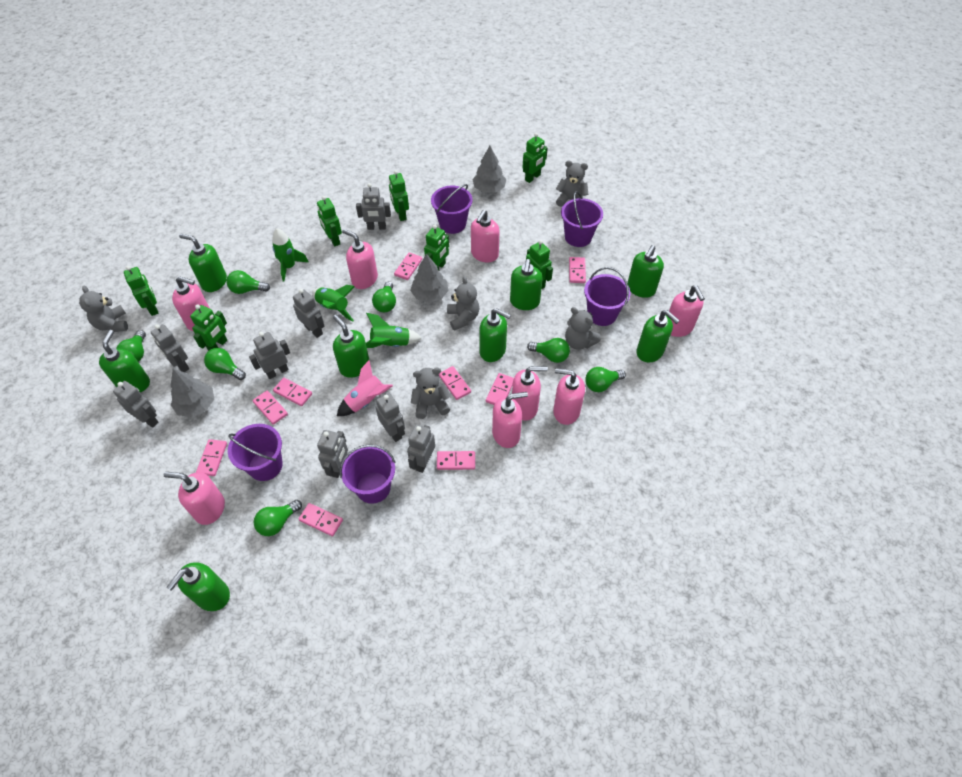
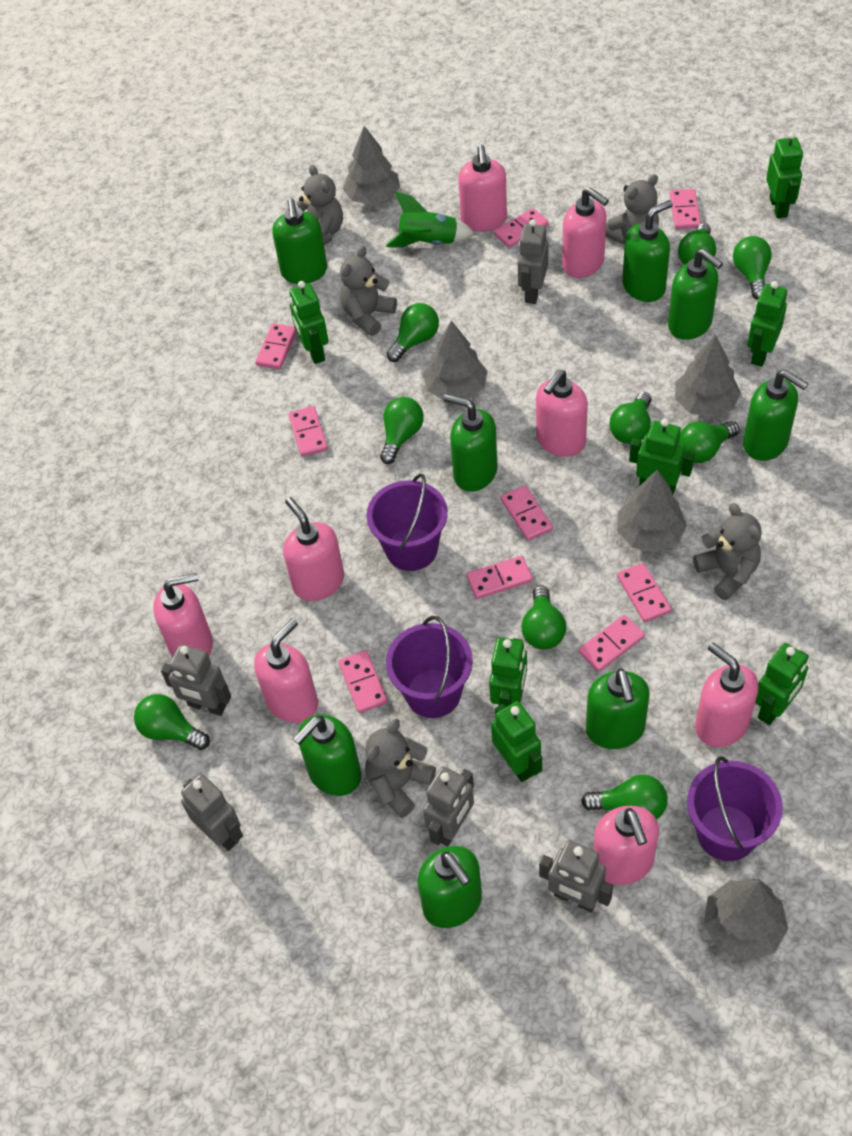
green light bulb: 7 -> 9
green rocket: 3 -> 1
grey robot: 8 -> 5
grey tree: 3 -> 5
pink rocket: 1 -> 0
purple bucket: 5 -> 3

